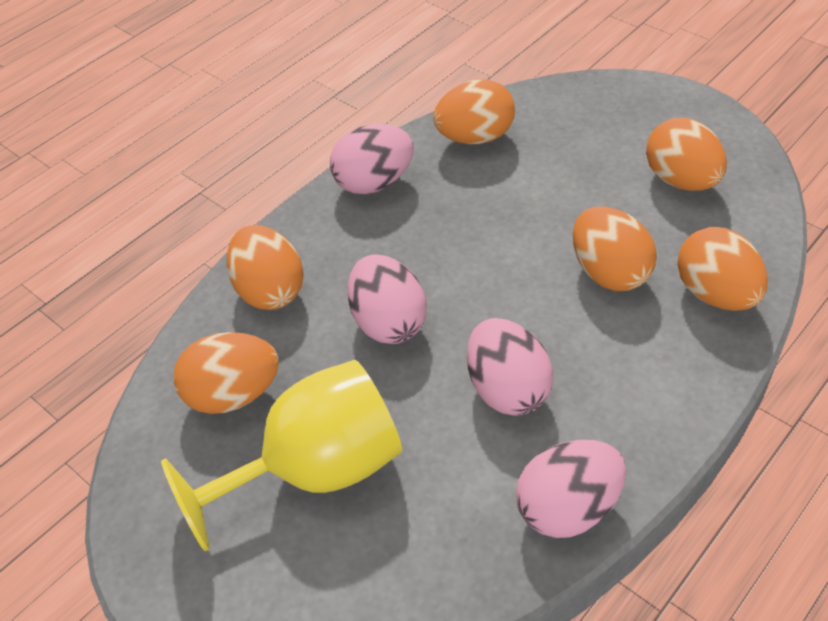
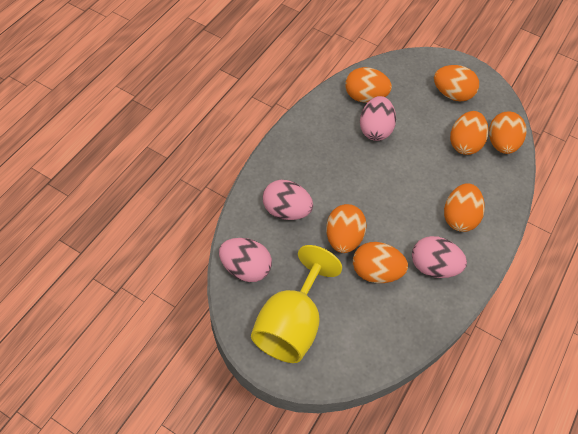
orange egg: 6 -> 7

